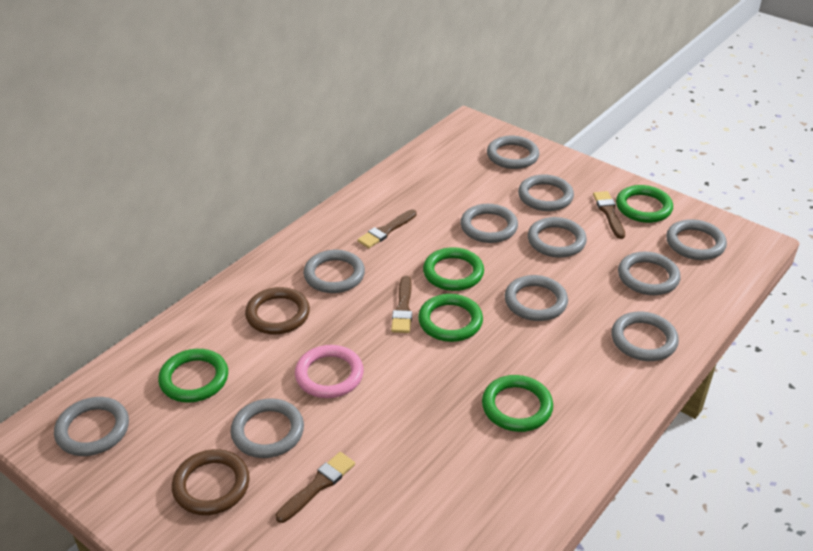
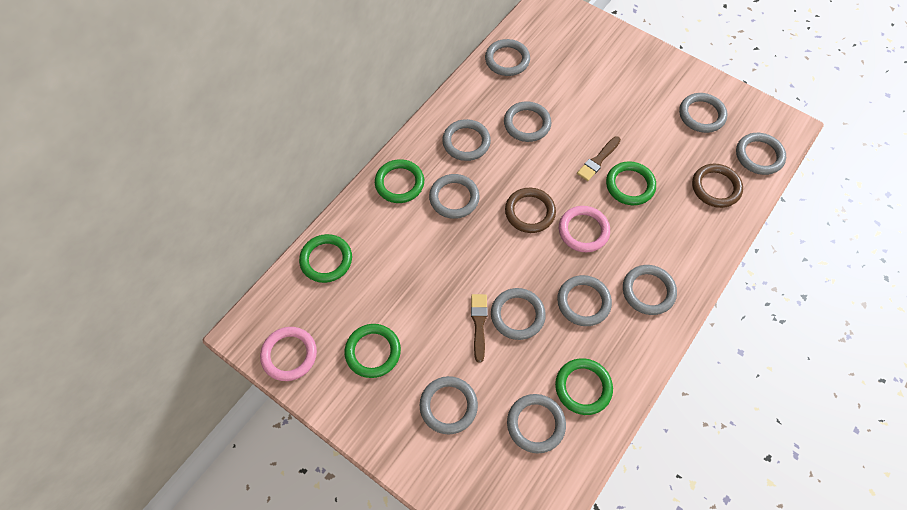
brown brush: 4 -> 2
pink ring: 1 -> 2

